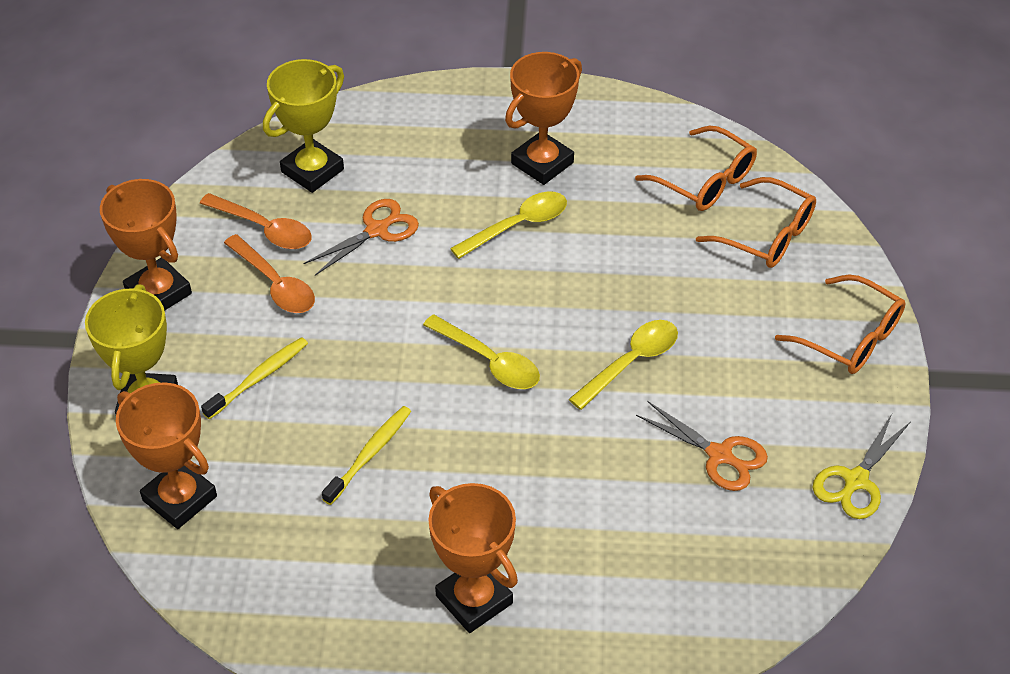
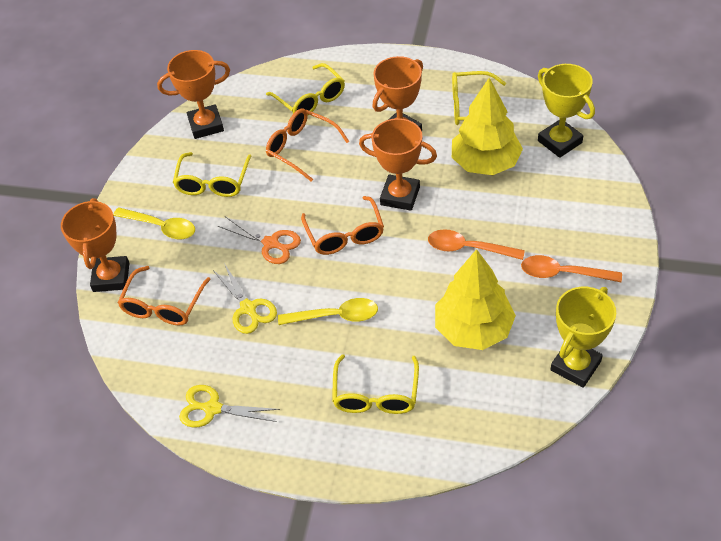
orange scissors: 2 -> 1
yellow glasses: 0 -> 4
yellow scissors: 1 -> 2
yellow spoon: 3 -> 2
yellow toothbrush: 2 -> 0
yellow tree: 0 -> 2

